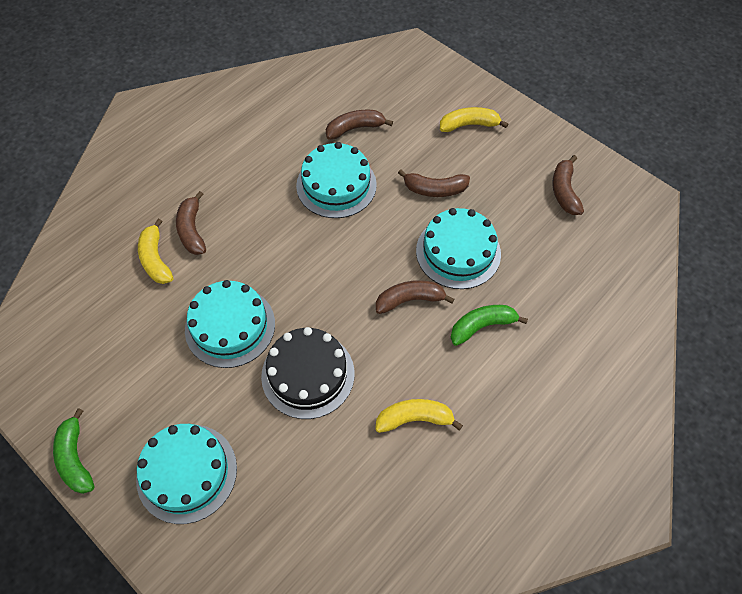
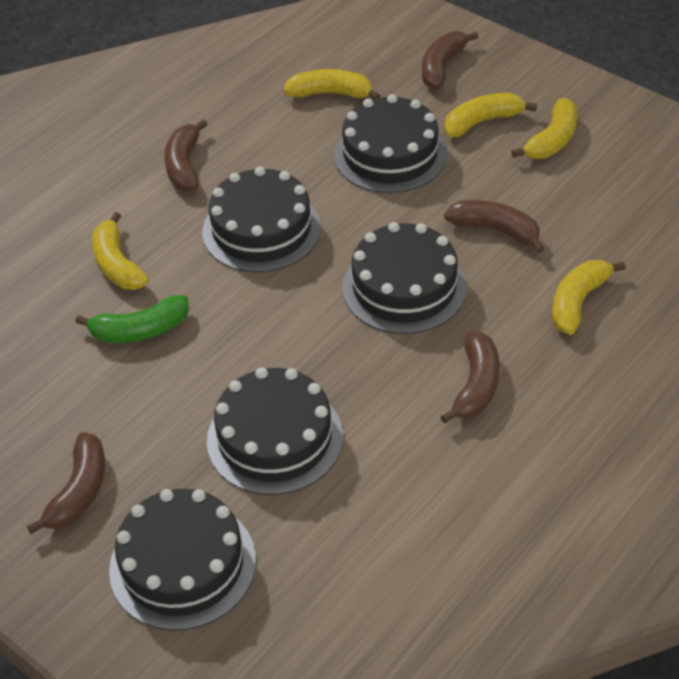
black cake: 1 -> 5
green banana: 2 -> 1
turquoise cake: 4 -> 0
yellow banana: 3 -> 5

